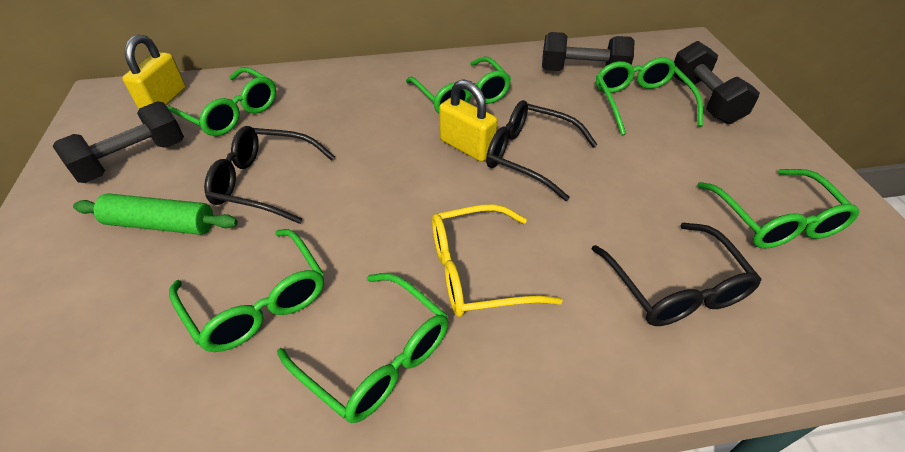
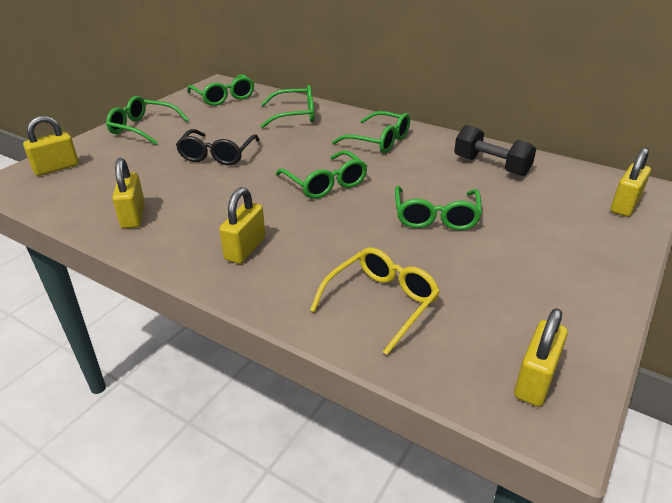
black dumbbell: 3 -> 1
black glasses: 3 -> 1
green rolling pin: 1 -> 0
yellow padlock: 2 -> 5

